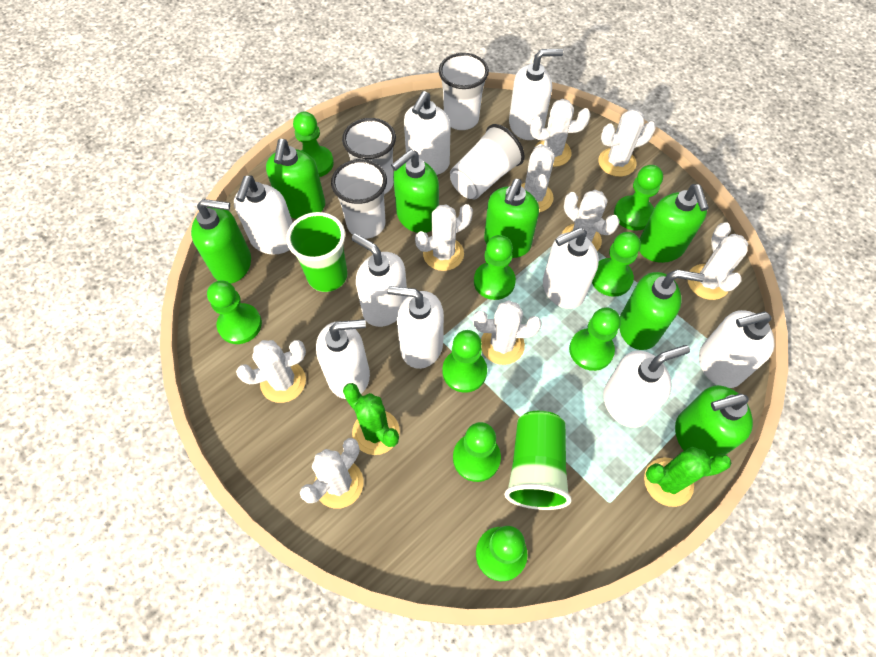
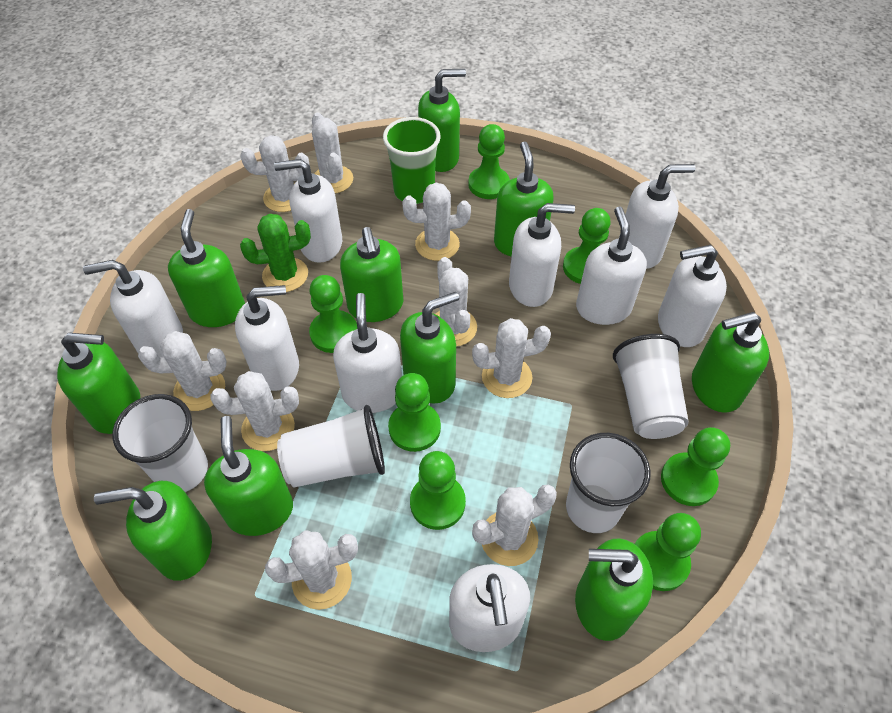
green cactus: 2 -> 1
green cup: 2 -> 1
green pawn: 9 -> 7
green soap dispenser: 7 -> 10

